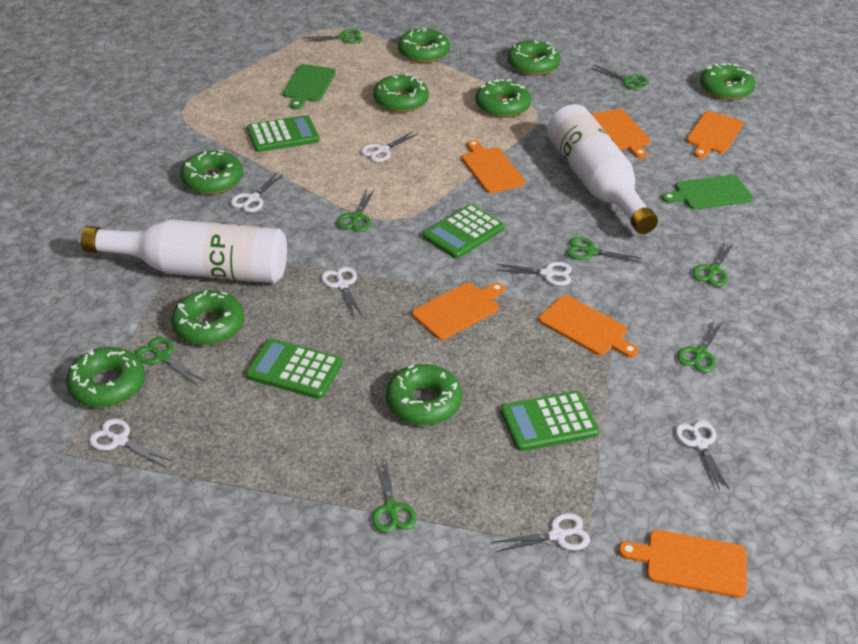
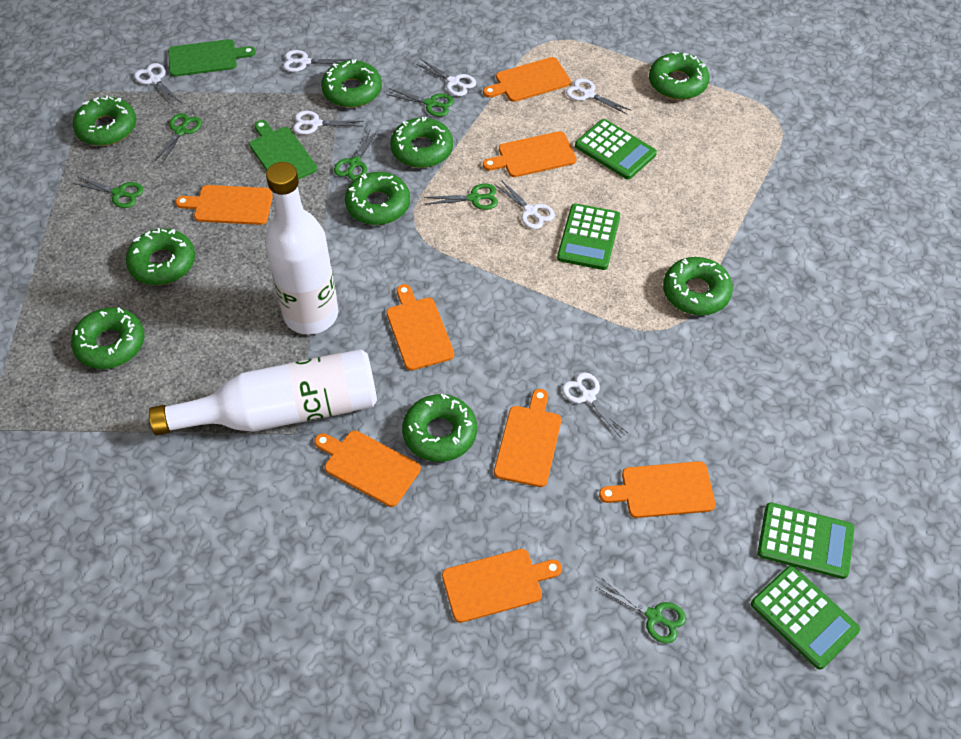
green scissors: 8 -> 6
orange cutting board: 6 -> 8

